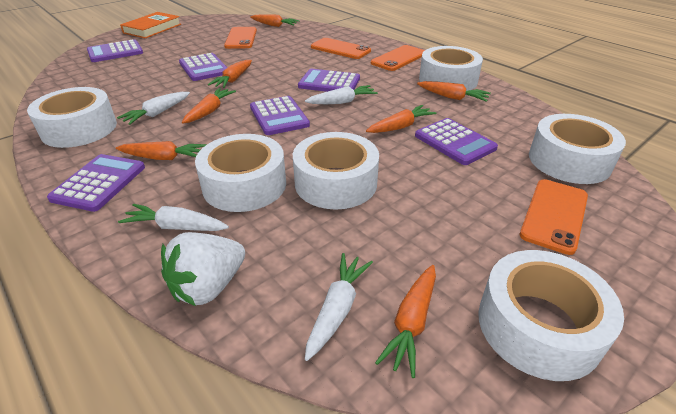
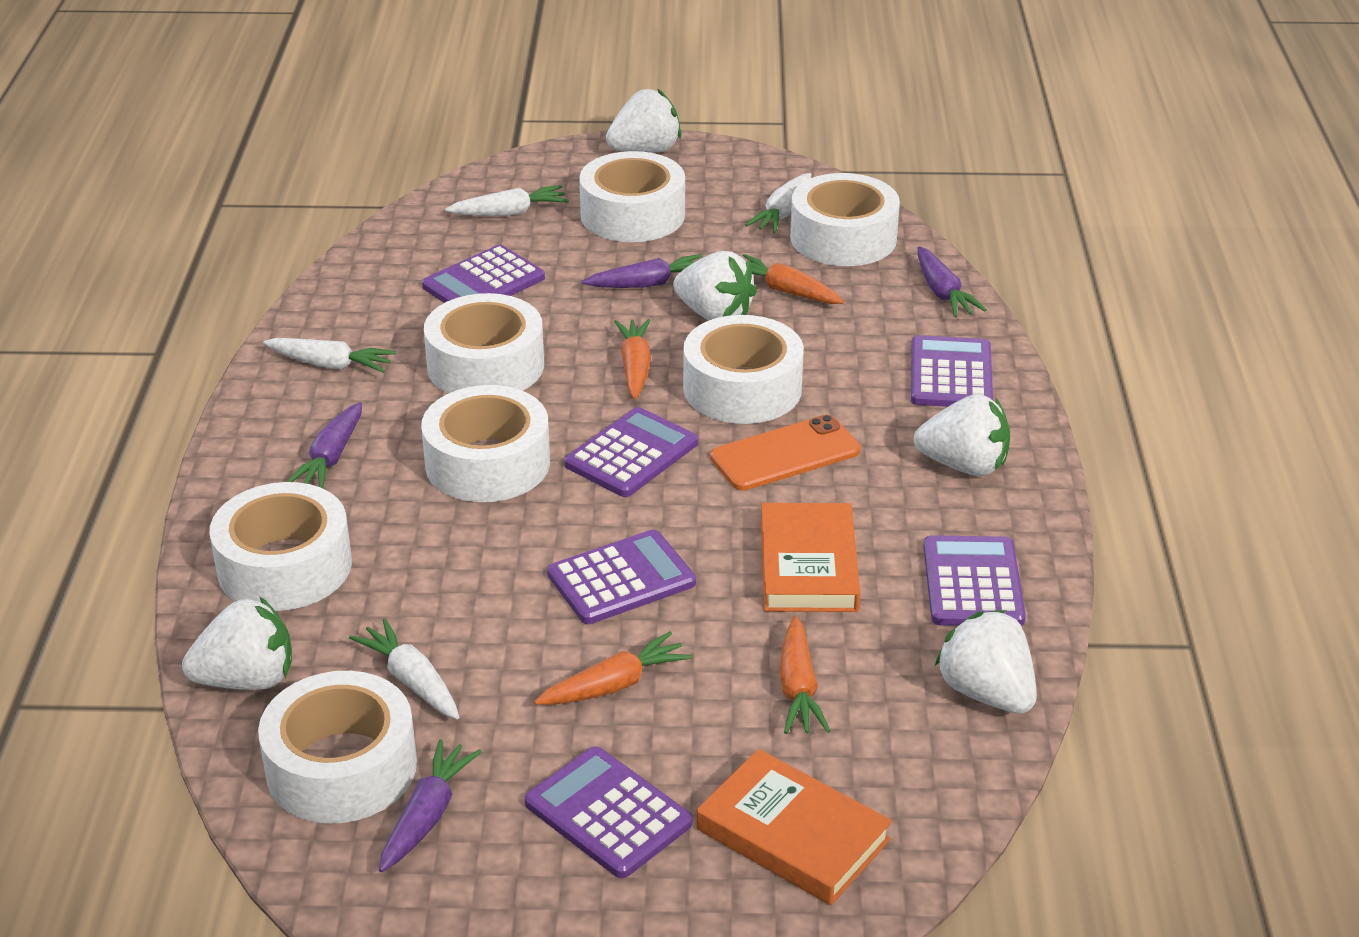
orange book: 1 -> 2
orange carrot: 7 -> 4
orange phone: 4 -> 1
purple carrot: 0 -> 4
white strawberry: 1 -> 5
white tape: 6 -> 7

